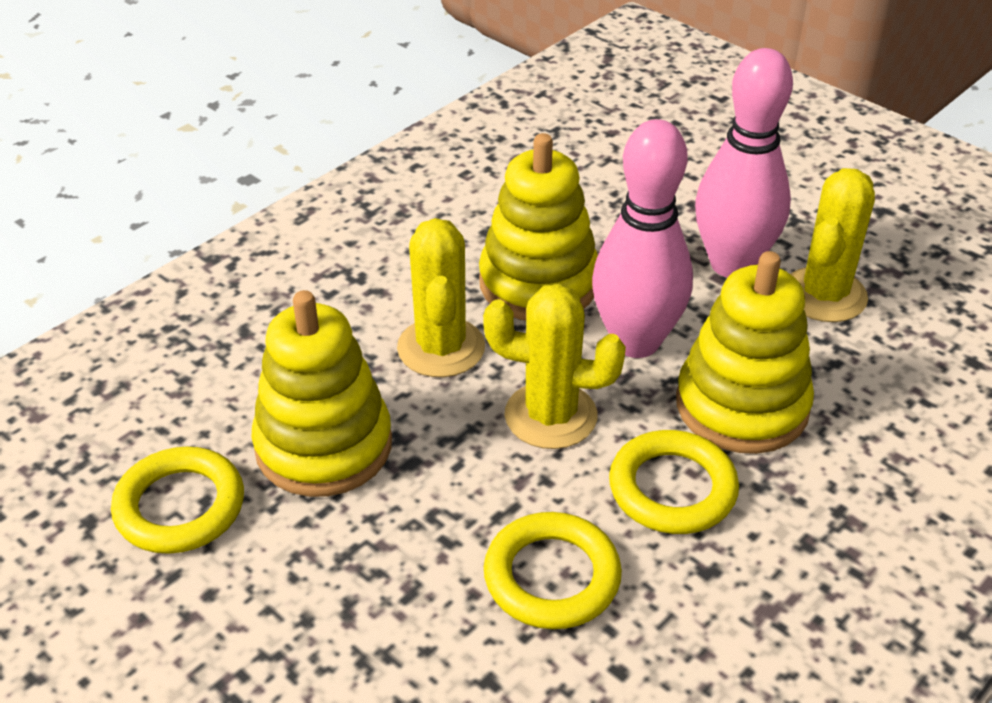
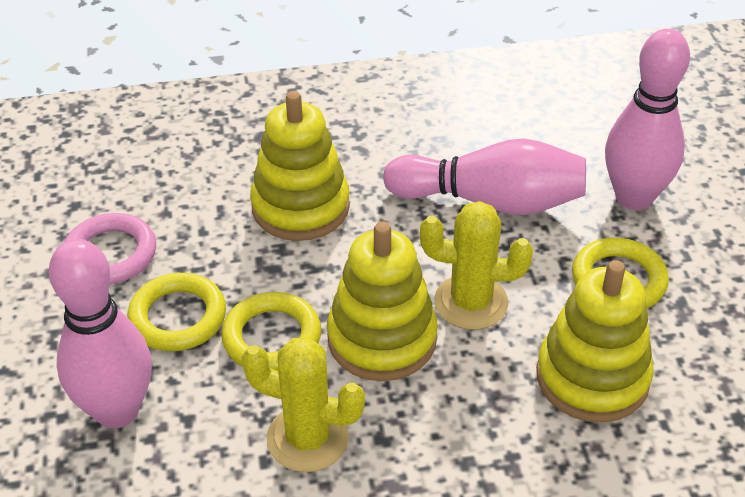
pink bowling pin: 2 -> 3
pink ring: 0 -> 1
yellow cactus: 3 -> 2

